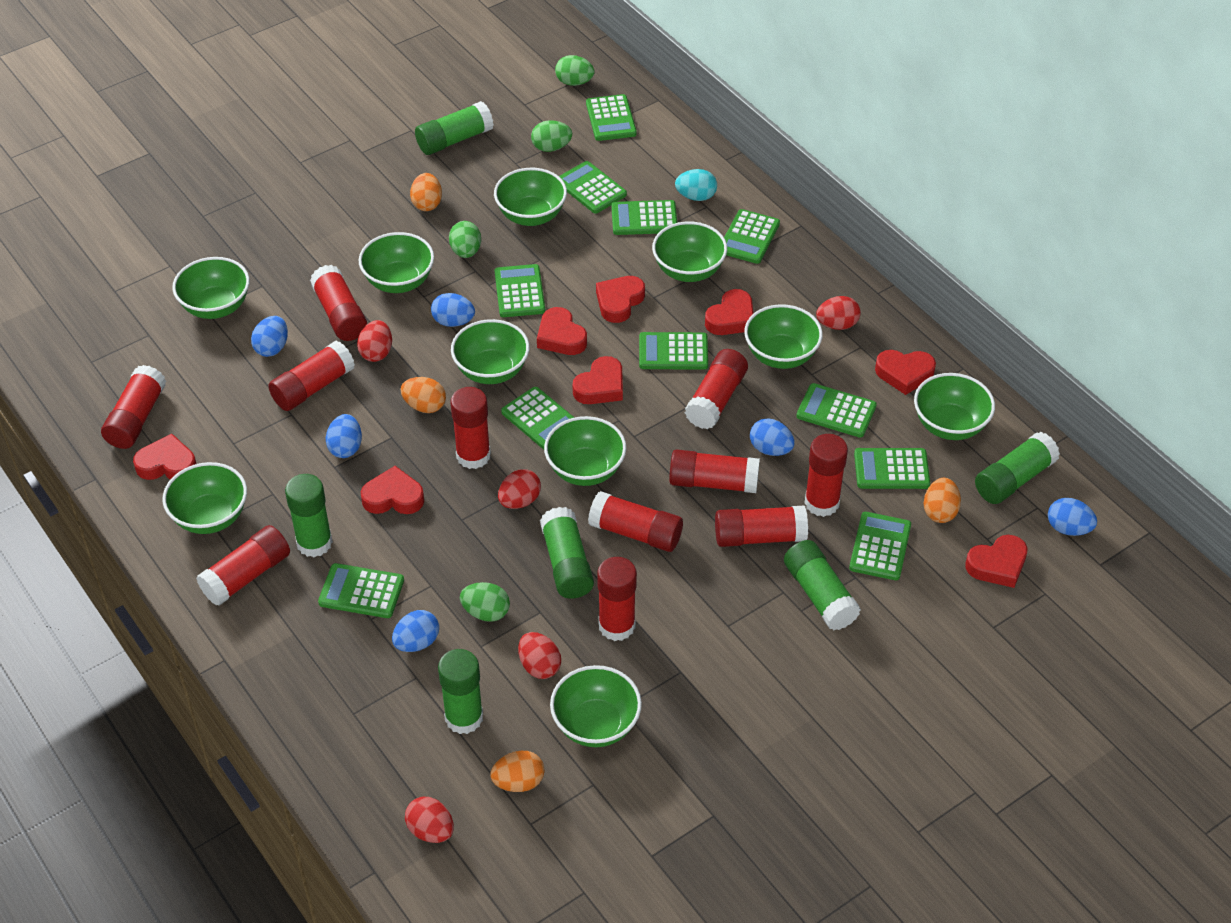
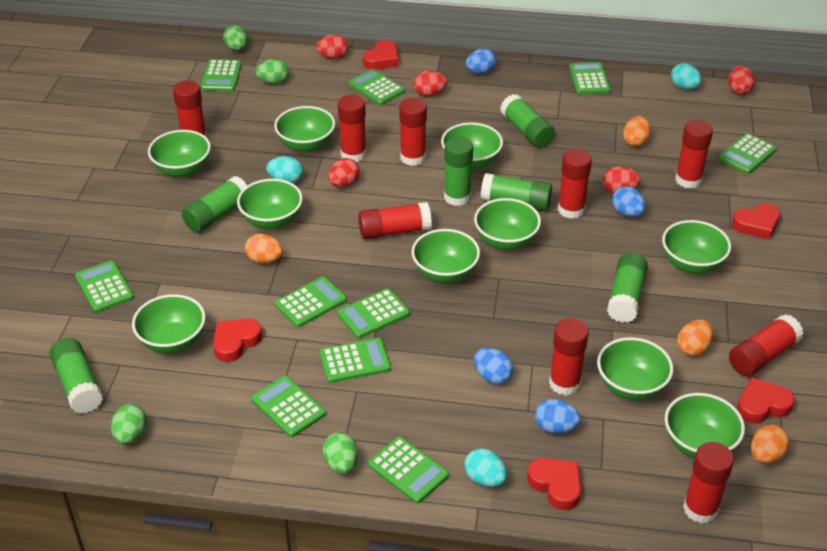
blue egg: 6 -> 4
green calculator: 11 -> 10
red glue stick: 11 -> 9
red heart: 8 -> 5
turquoise egg: 1 -> 3

